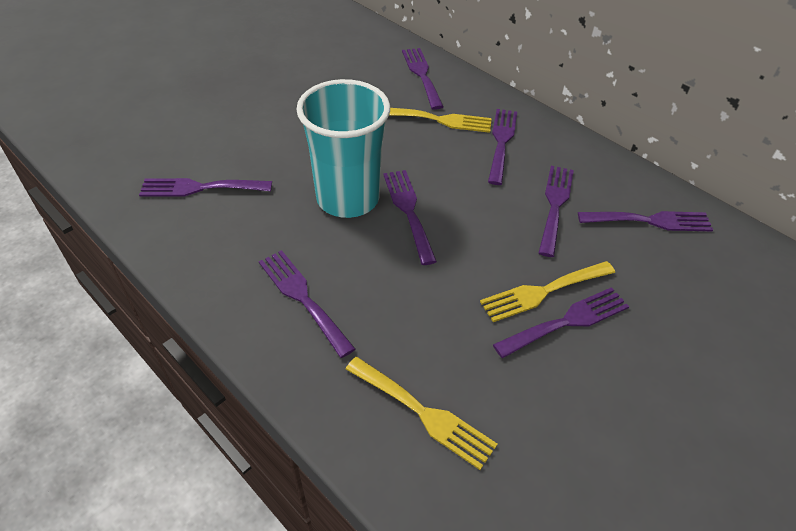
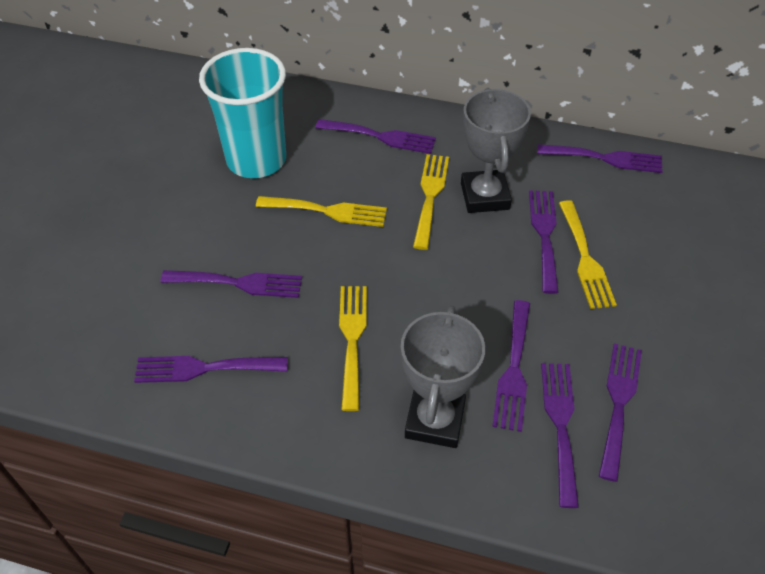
grey trophy: 0 -> 2
yellow fork: 3 -> 4

